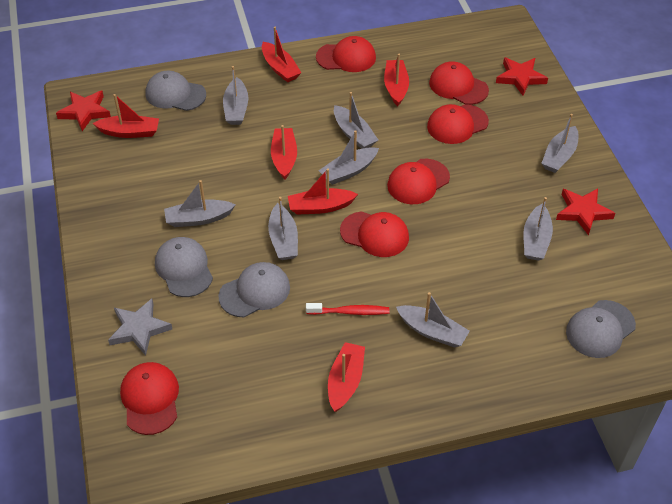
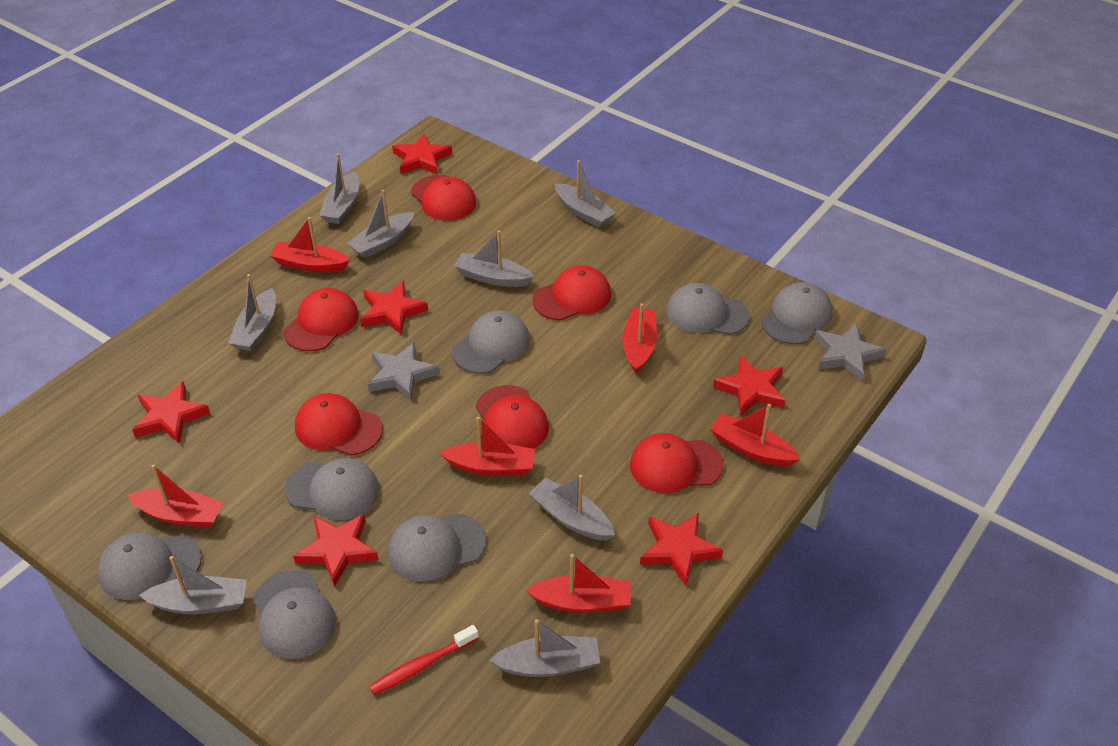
grey cap: 4 -> 7
grey star: 1 -> 2
red star: 3 -> 6

